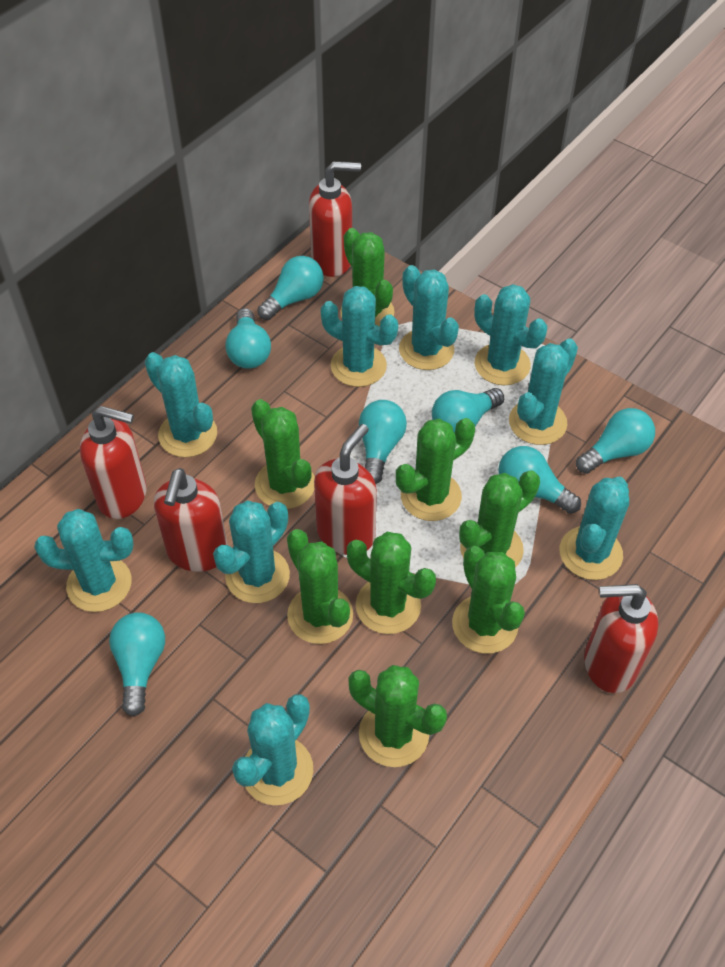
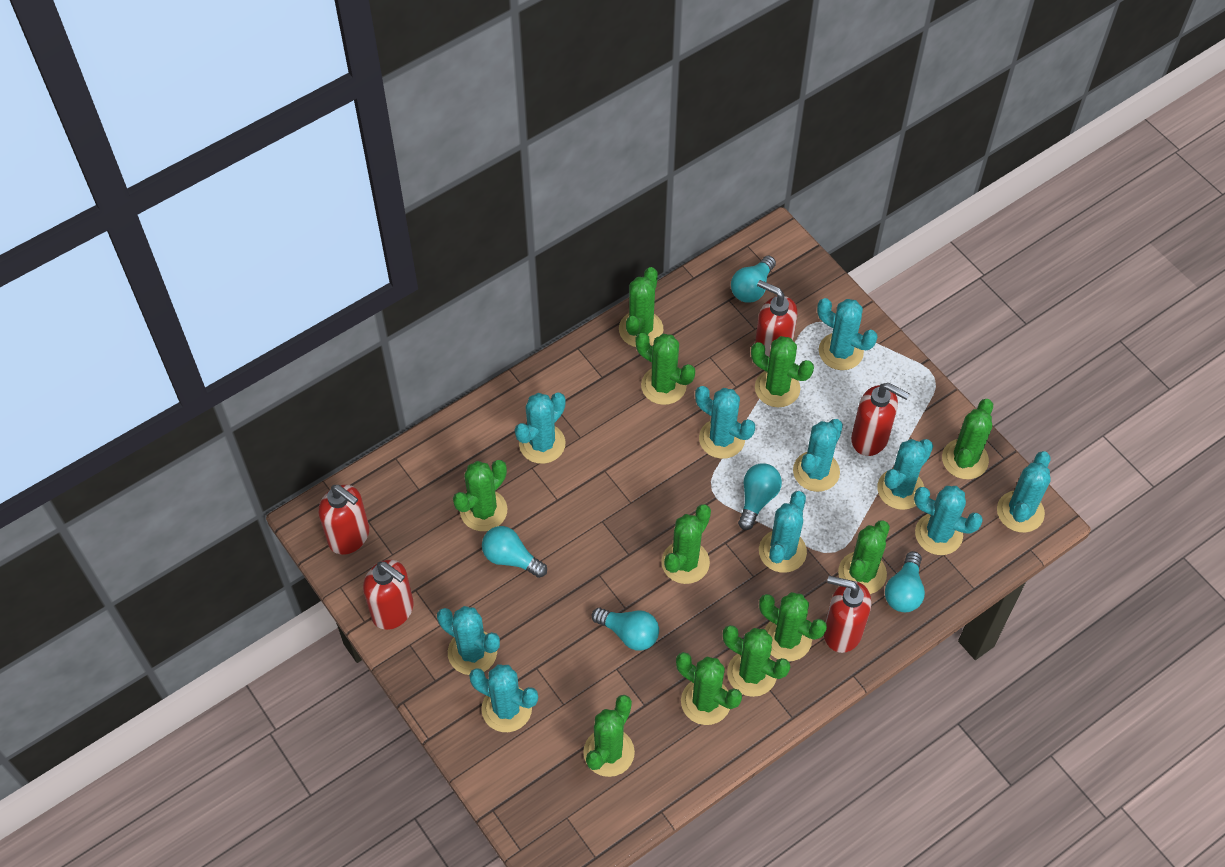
green cactus: 8 -> 11
turquoise cactus: 9 -> 10
turquoise light bulb: 7 -> 5

